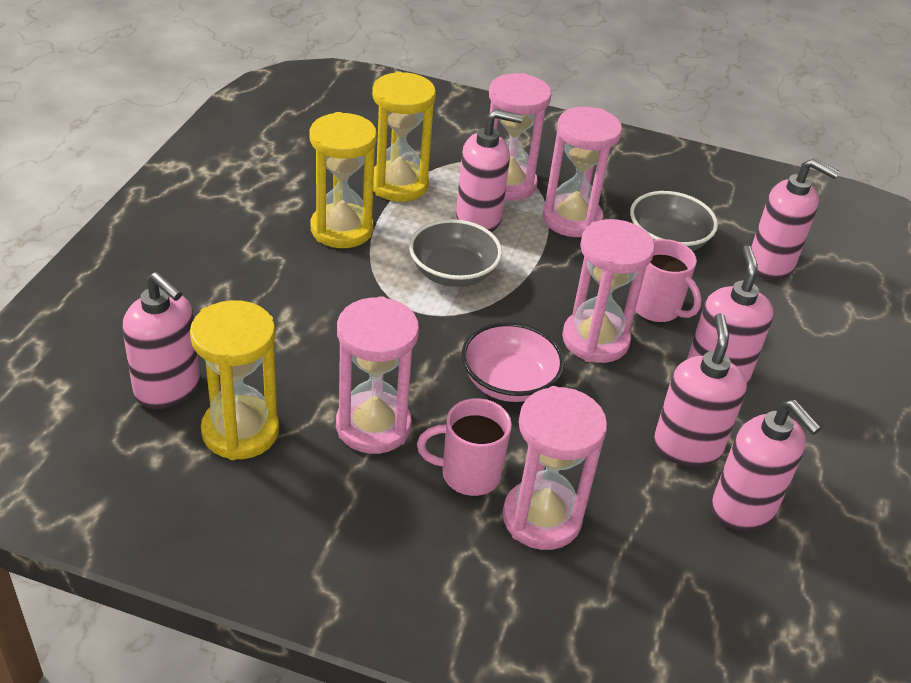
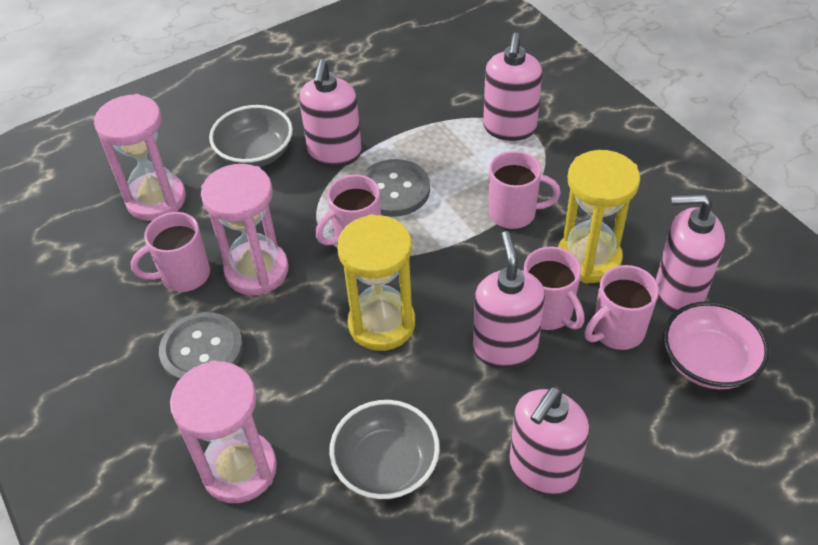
grey button: 0 -> 2
pink hourglass: 5 -> 3
pink mug: 2 -> 5
pink soap dispenser: 6 -> 5
yellow hourglass: 3 -> 2

